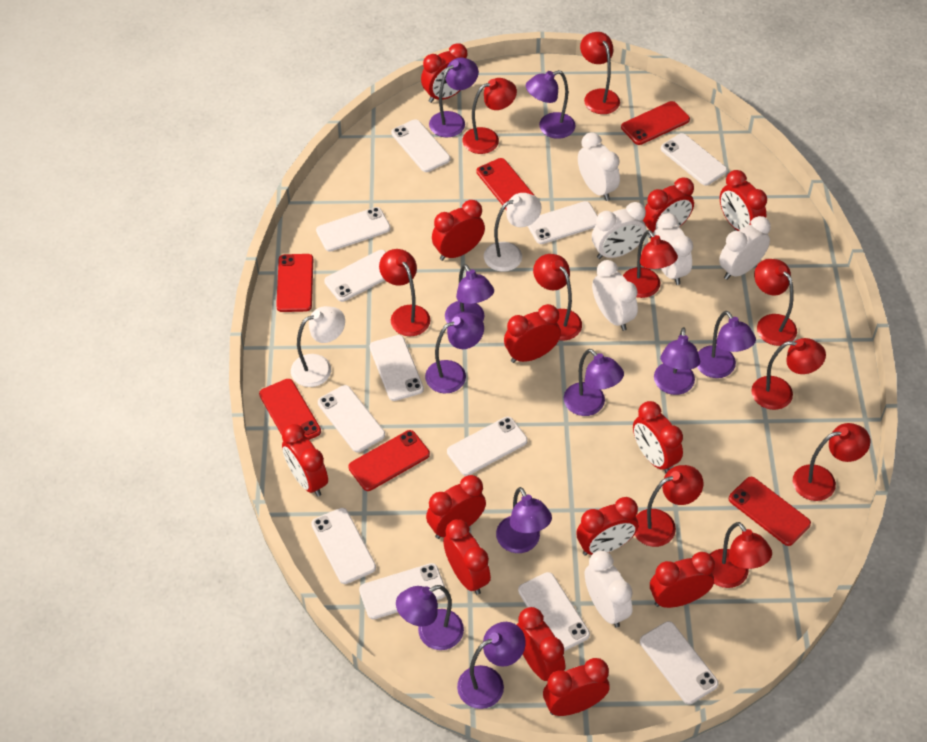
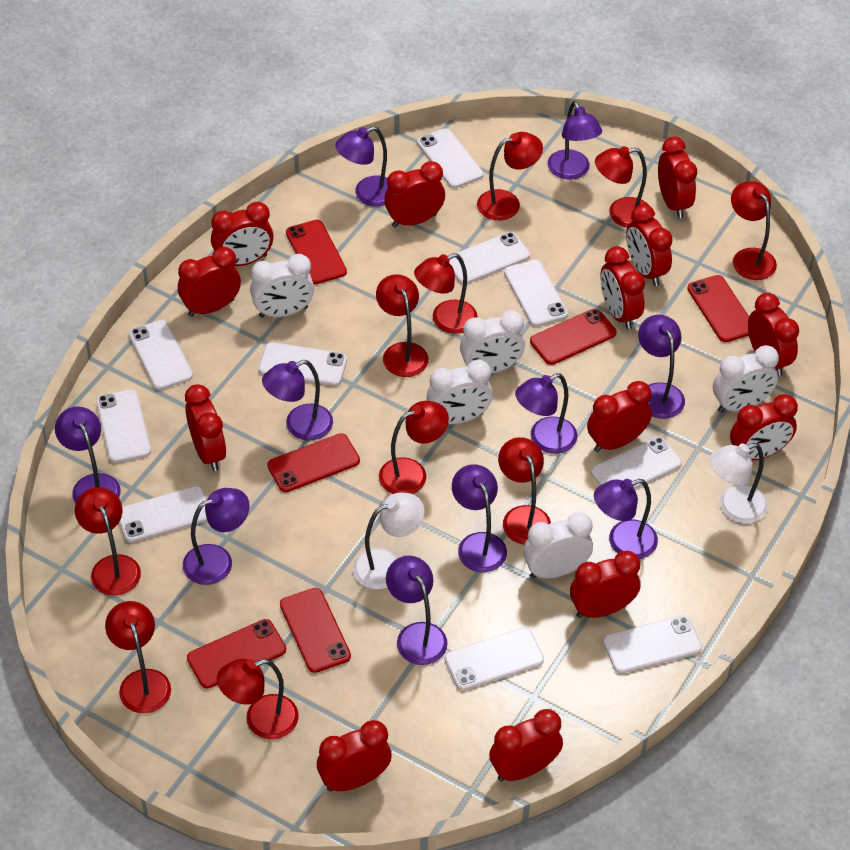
white clock: 6 -> 5
white phone: 12 -> 10

